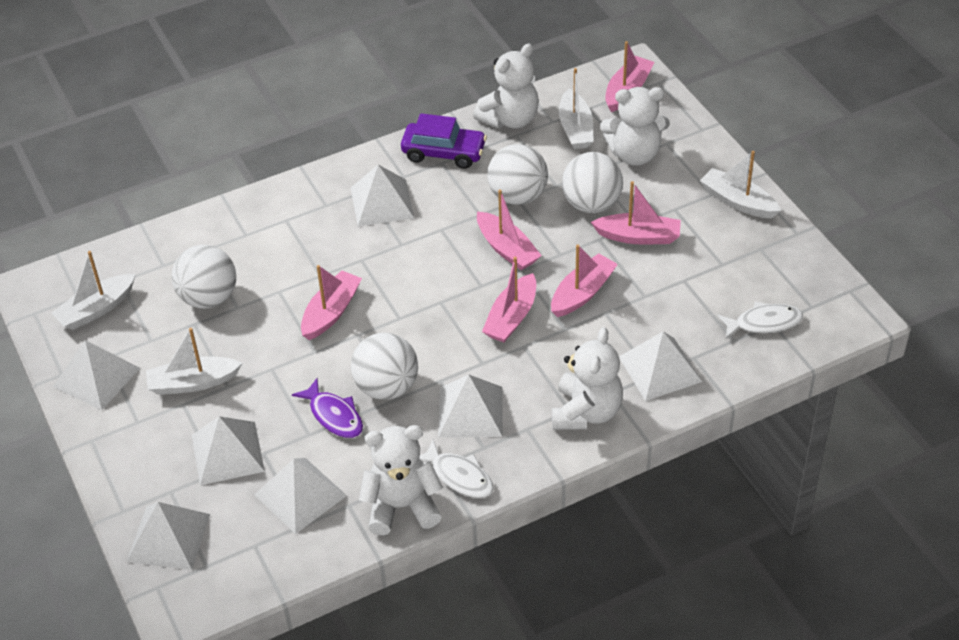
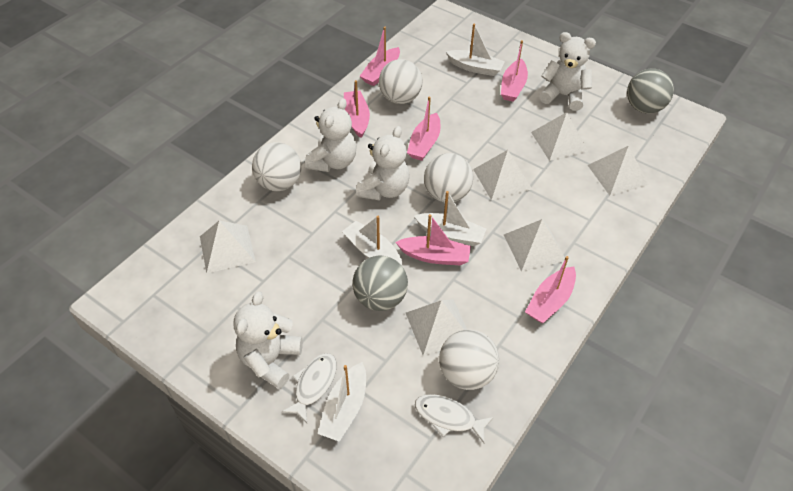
grey ball: 0 -> 2
purple car: 1 -> 0
purple fish: 1 -> 0
white pyramid: 7 -> 6

